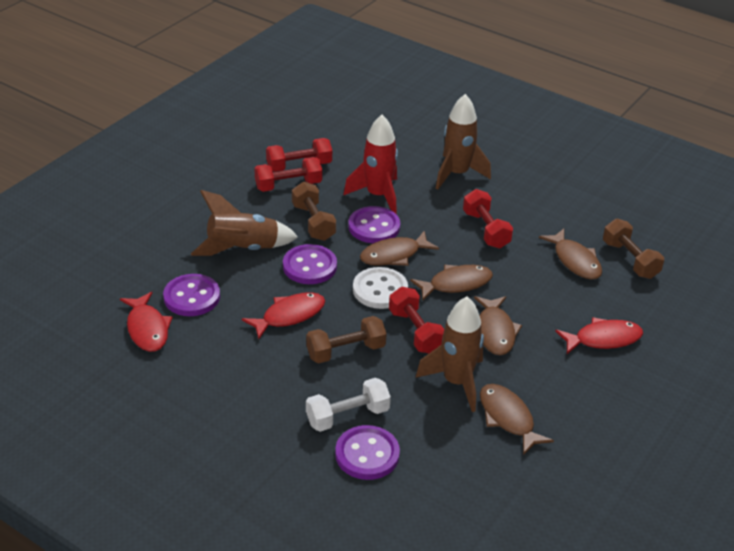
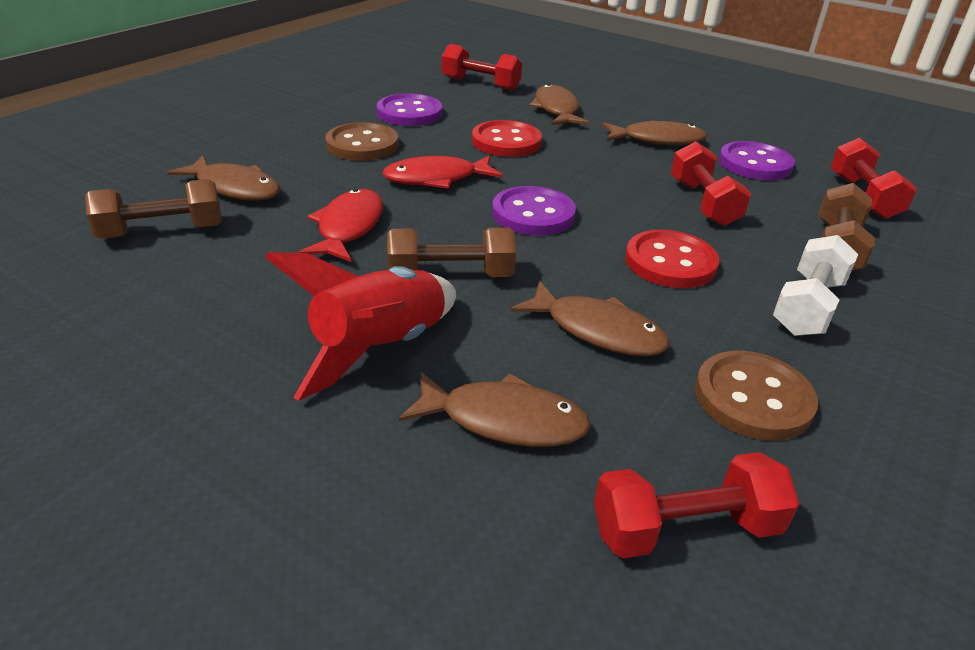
brown button: 0 -> 2
brown rocket: 3 -> 0
purple button: 4 -> 3
red button: 0 -> 2
red fish: 3 -> 2
white button: 1 -> 0

